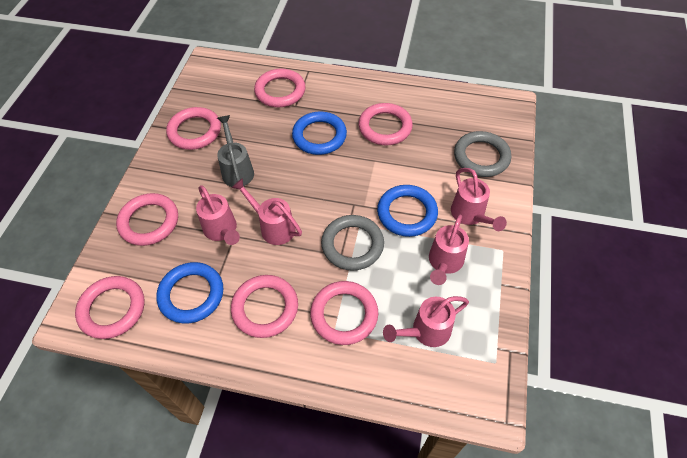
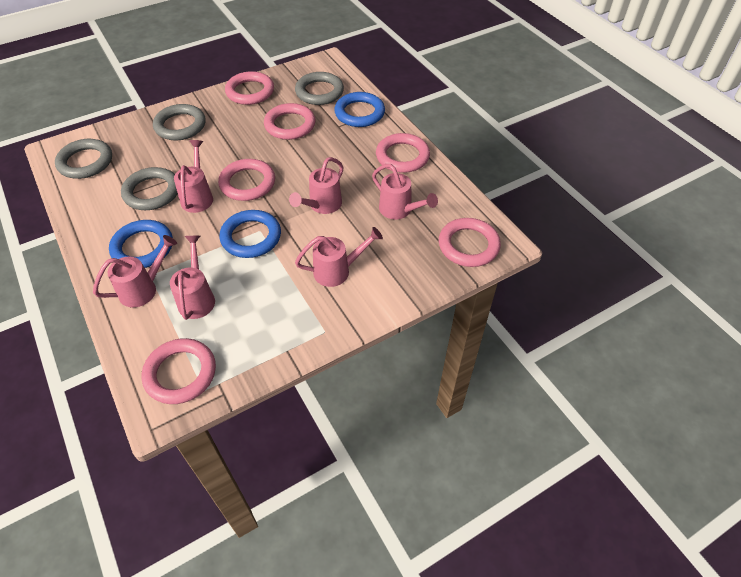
grey ring: 2 -> 4
grey watering can: 1 -> 0
pink ring: 7 -> 6
pink watering can: 5 -> 6

